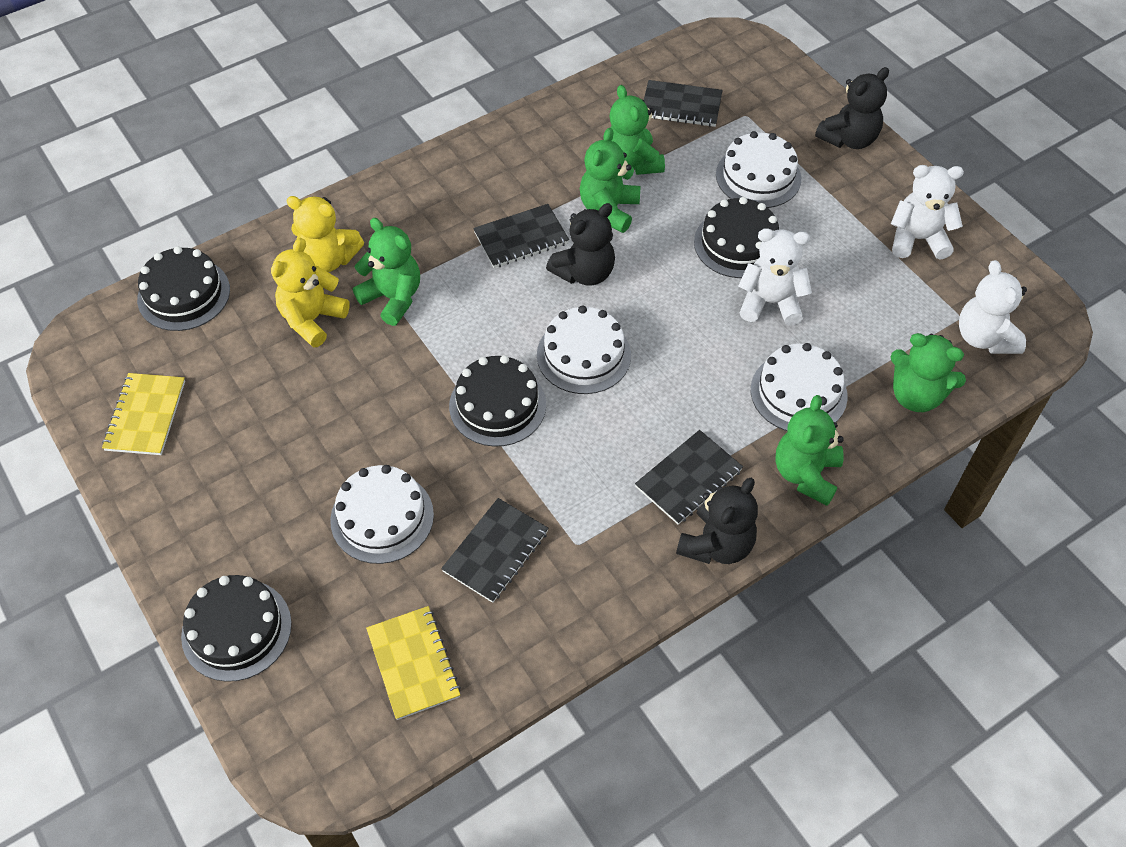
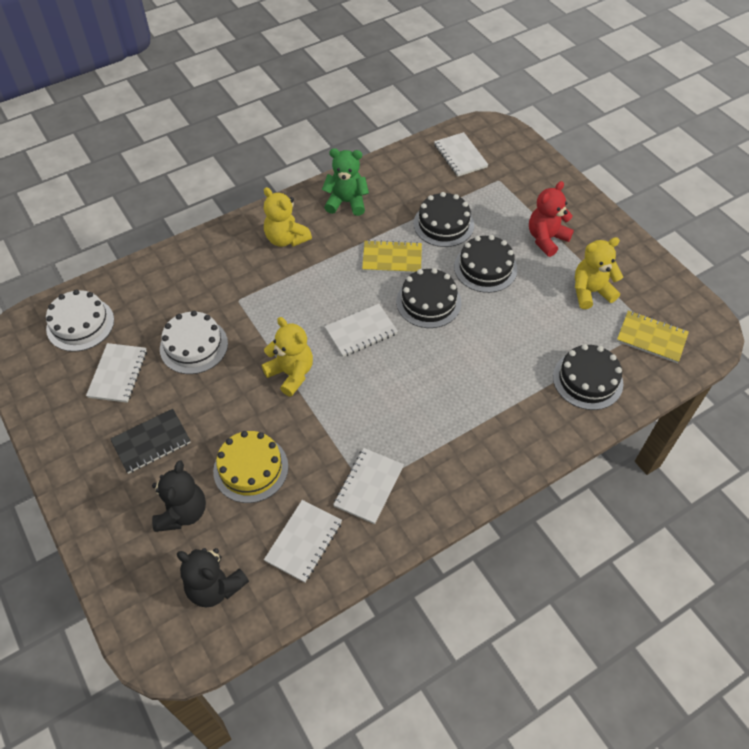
black notebook: 4 -> 1
black teddy bear: 3 -> 2
green teddy bear: 5 -> 1
red teddy bear: 0 -> 1
white cake: 4 -> 2
white notebook: 0 -> 5
white teddy bear: 3 -> 0
yellow cake: 0 -> 1
yellow teddy bear: 2 -> 3

